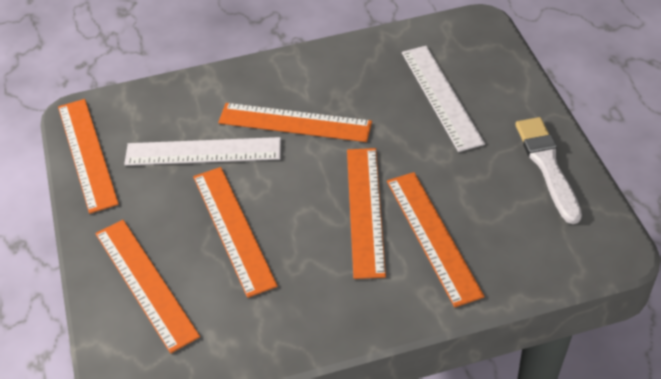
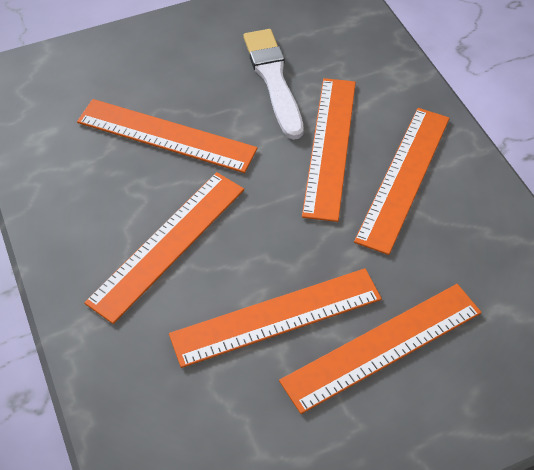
white ruler: 2 -> 0

